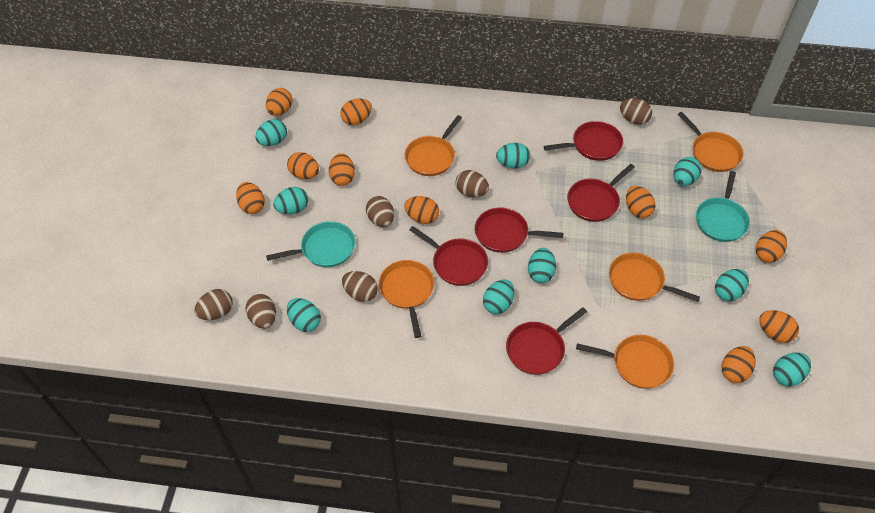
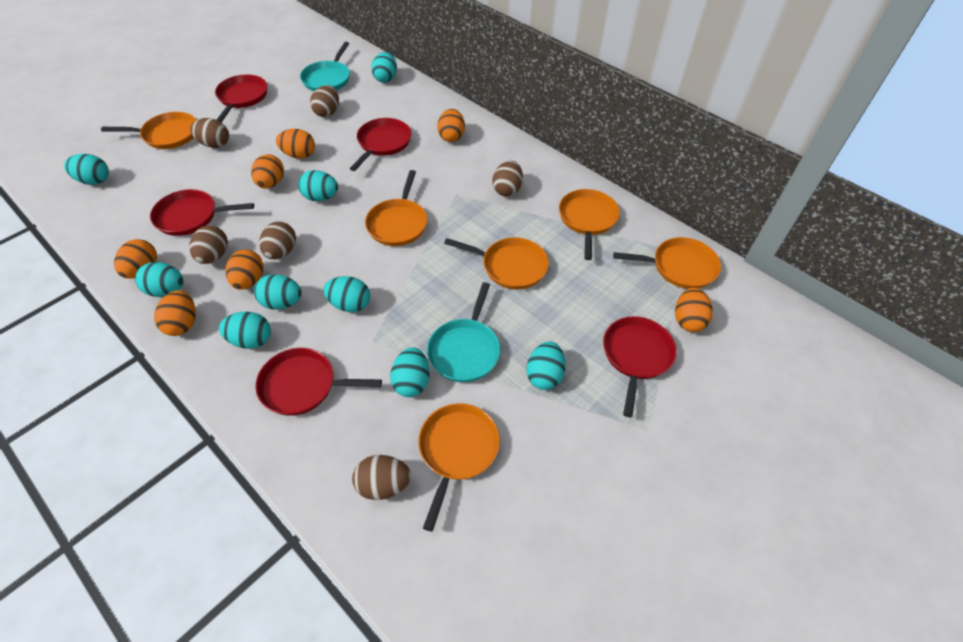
orange egg: 10 -> 7
orange pan: 5 -> 6

